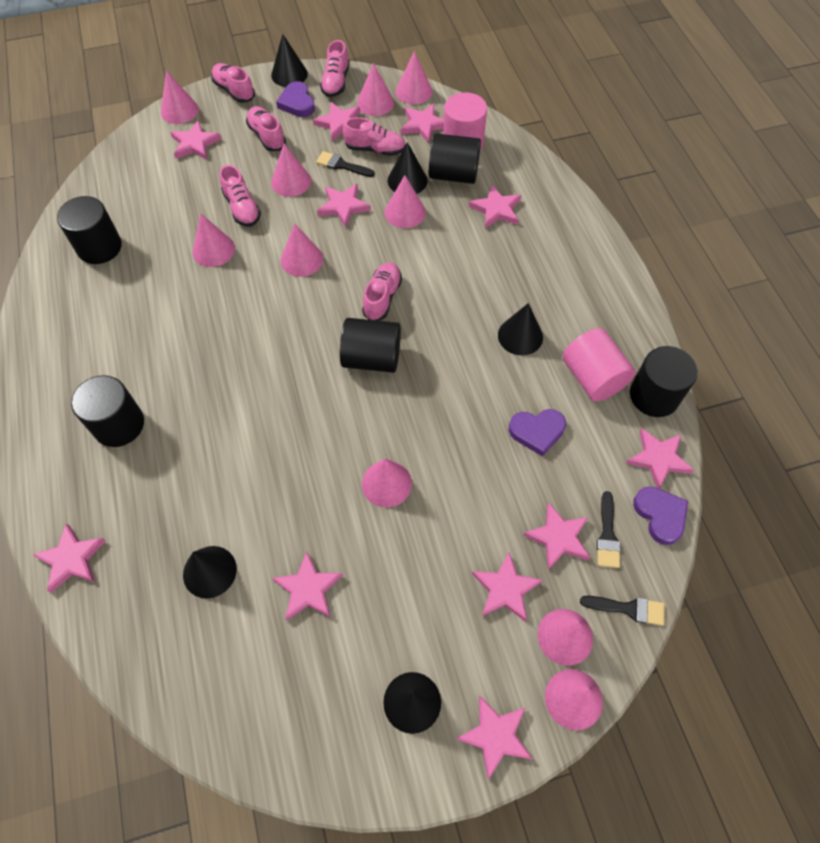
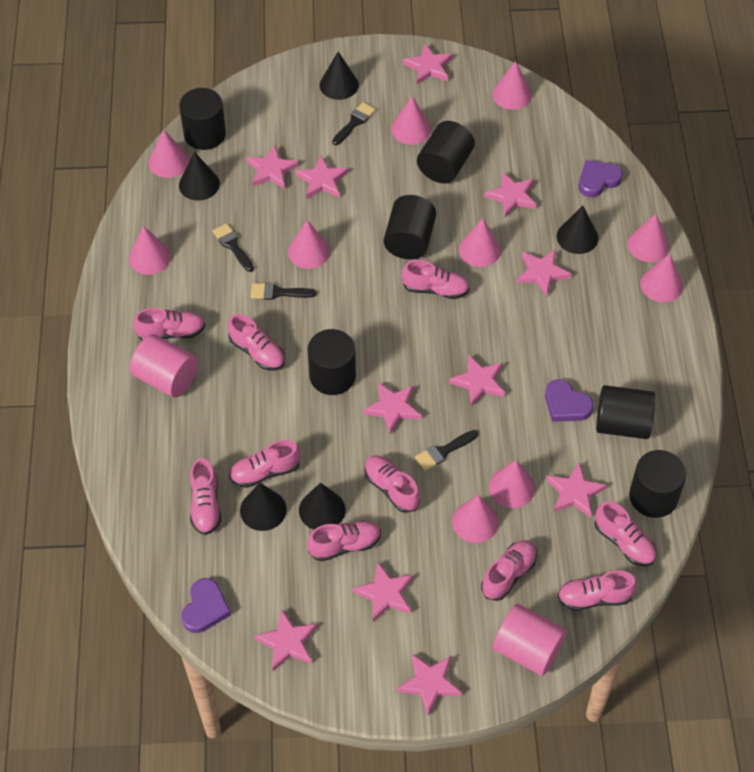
black brush: 3 -> 4
black cylinder: 5 -> 6
pink shoe: 6 -> 10

